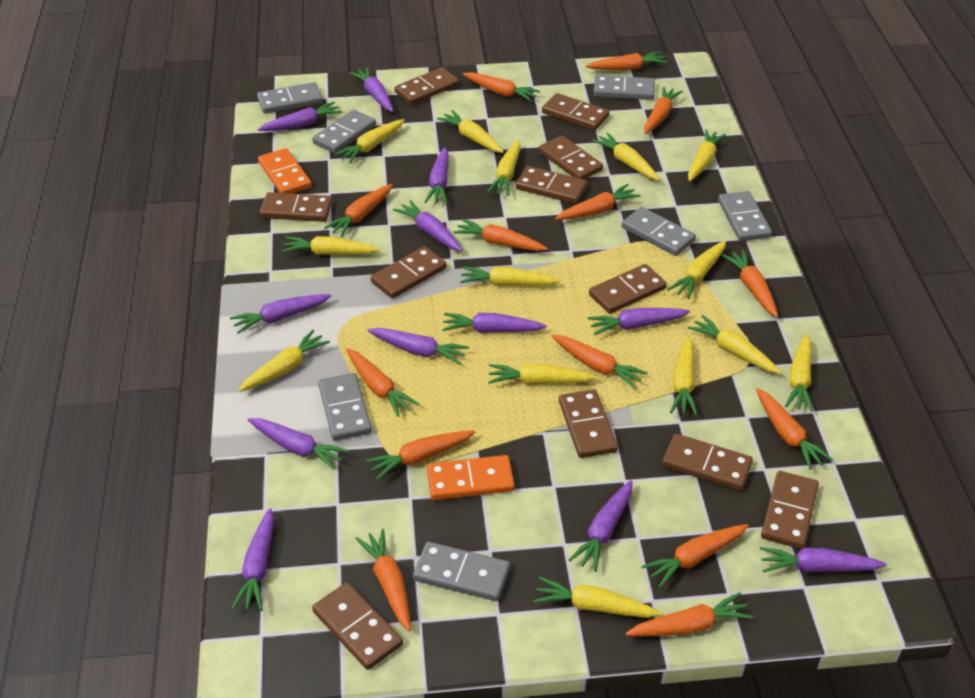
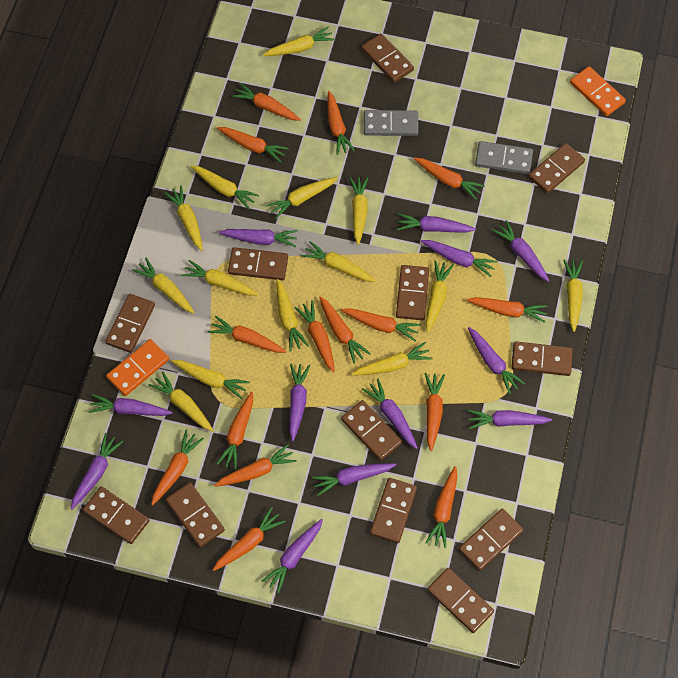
brown domino: 11 -> 12
grey domino: 7 -> 2
orange carrot: 14 -> 15

